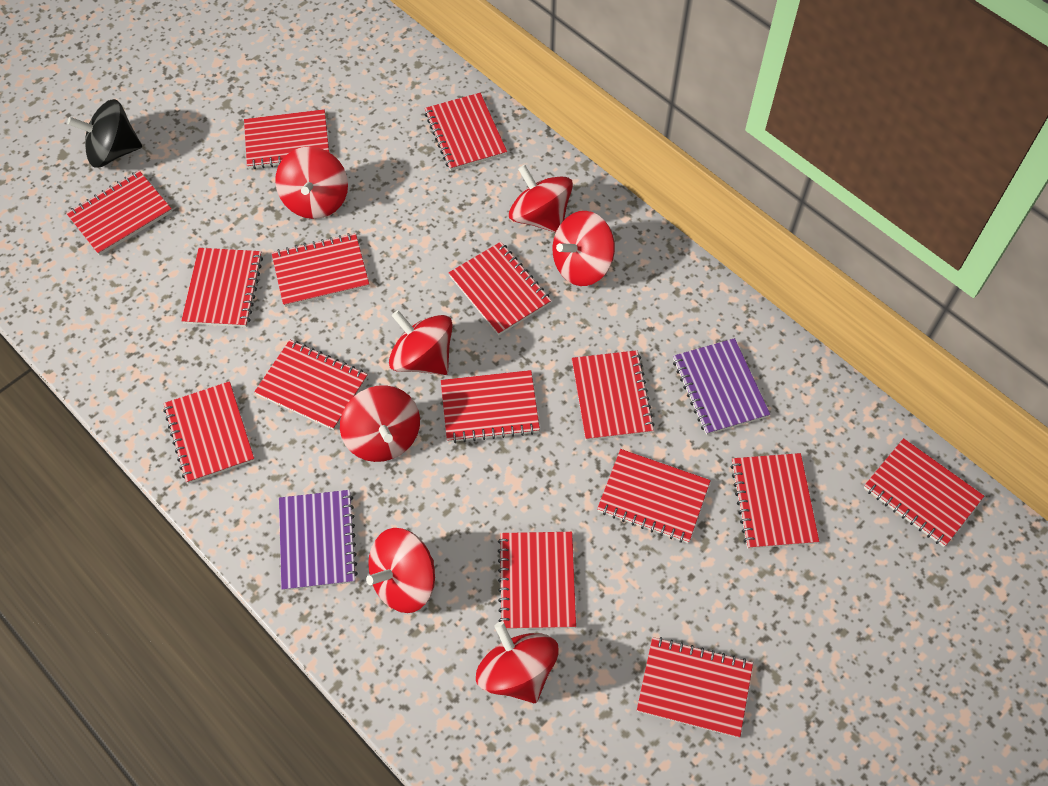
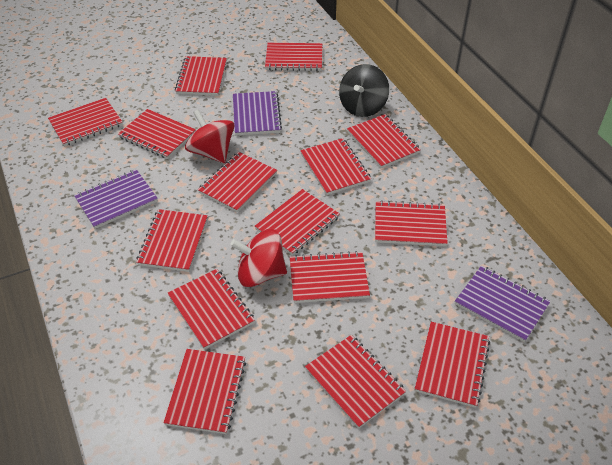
purple notebook: 2 -> 3
red spinning top: 7 -> 2

